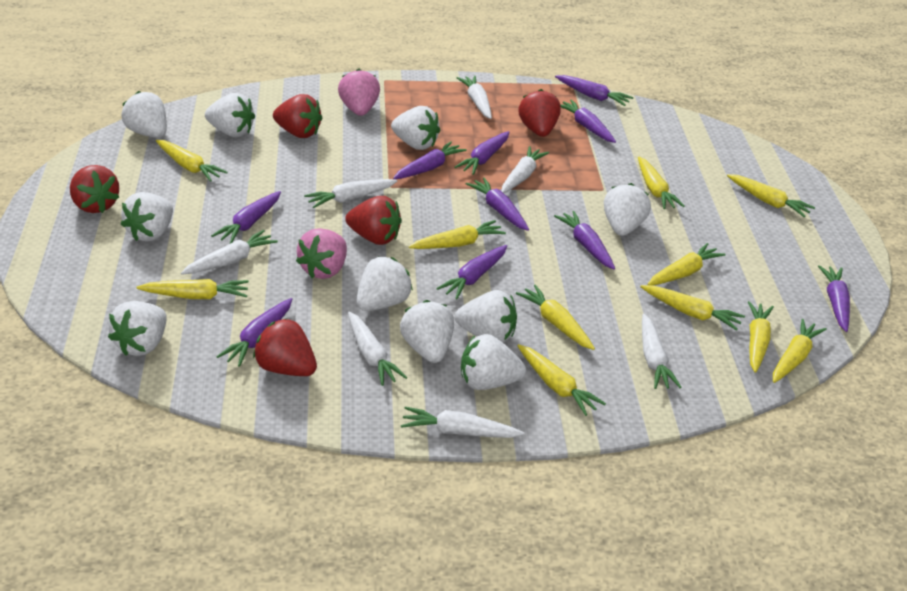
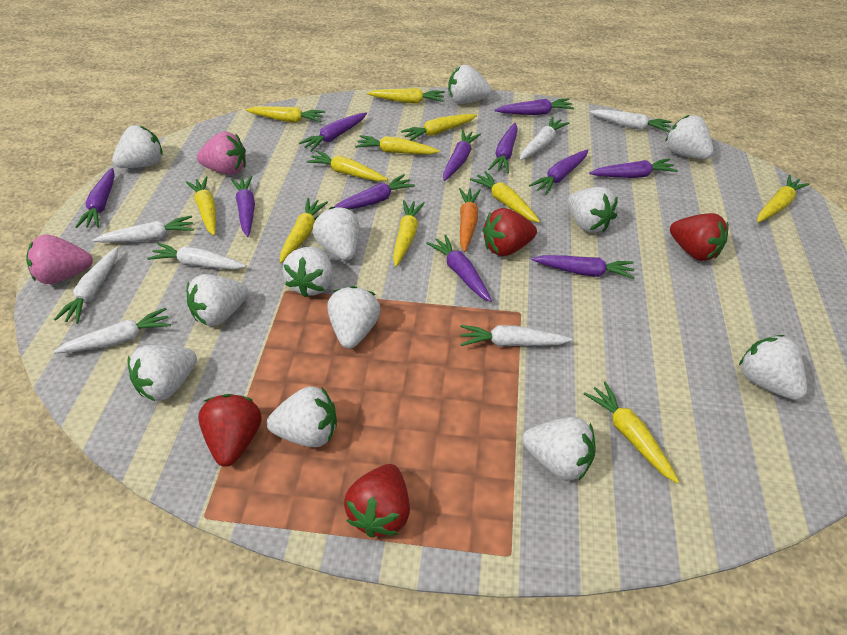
orange carrot: 0 -> 1
purple carrot: 10 -> 11
red strawberry: 5 -> 4
white strawberry: 10 -> 12

